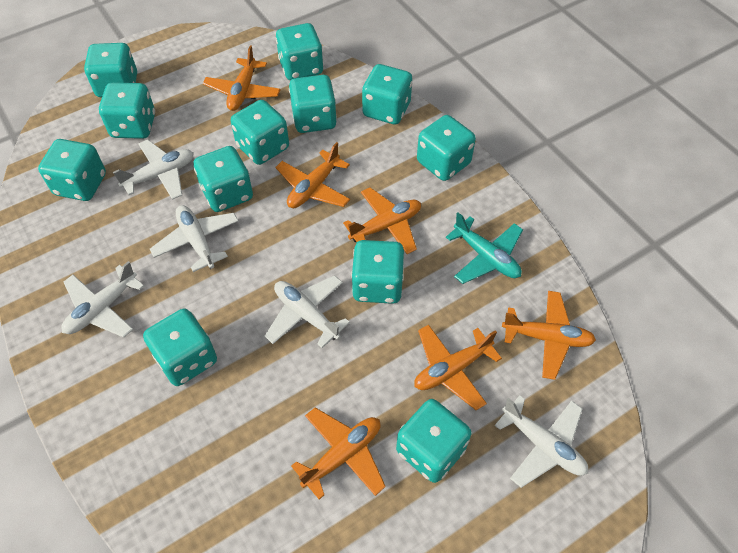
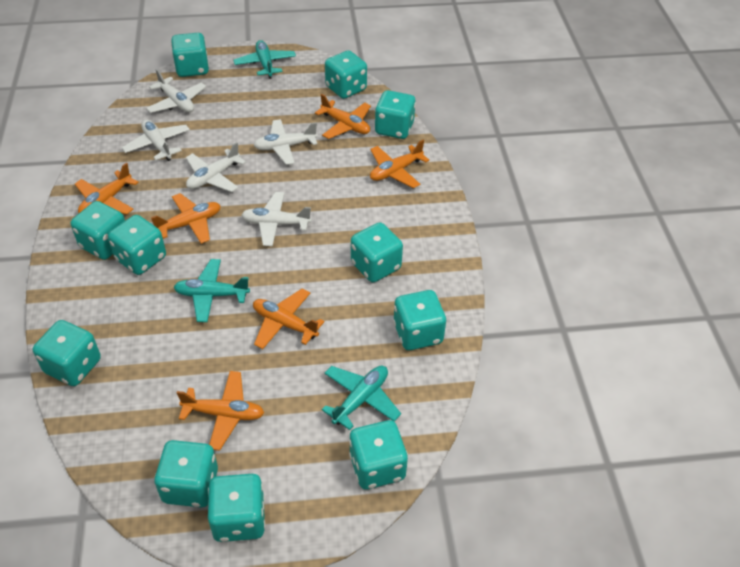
turquoise dice: 12 -> 11
turquoise plane: 1 -> 3

